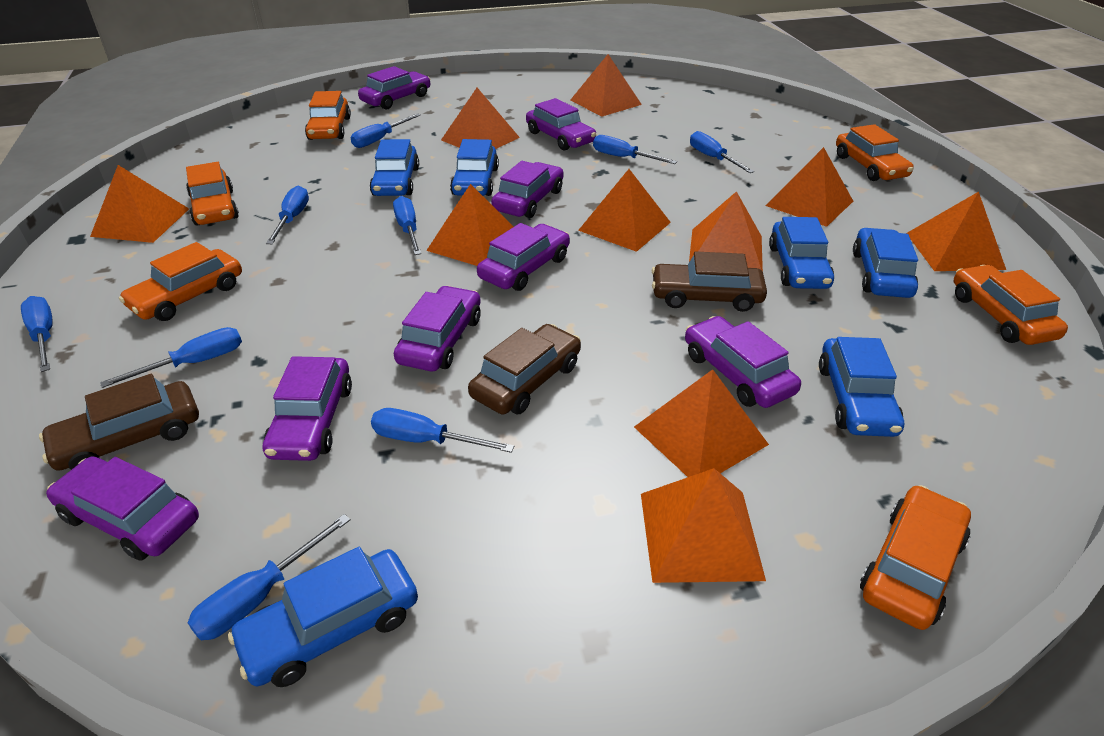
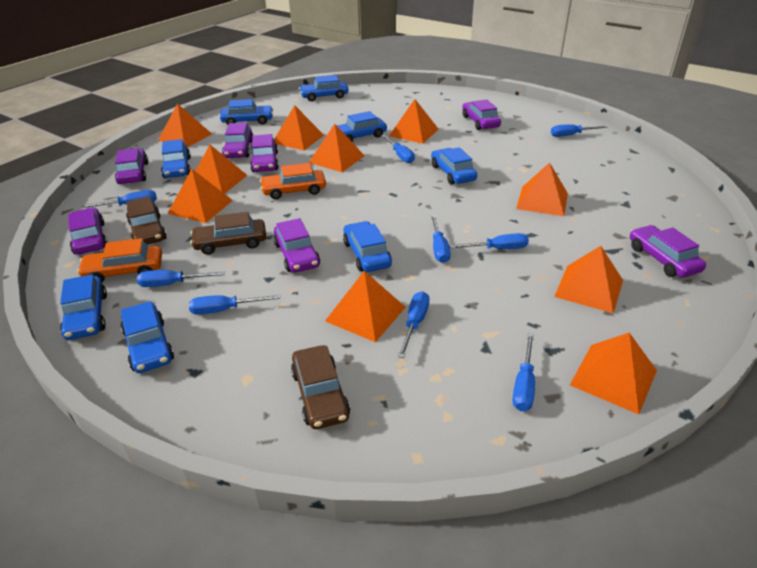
blue car: 6 -> 8
orange car: 6 -> 2
purple car: 8 -> 7

